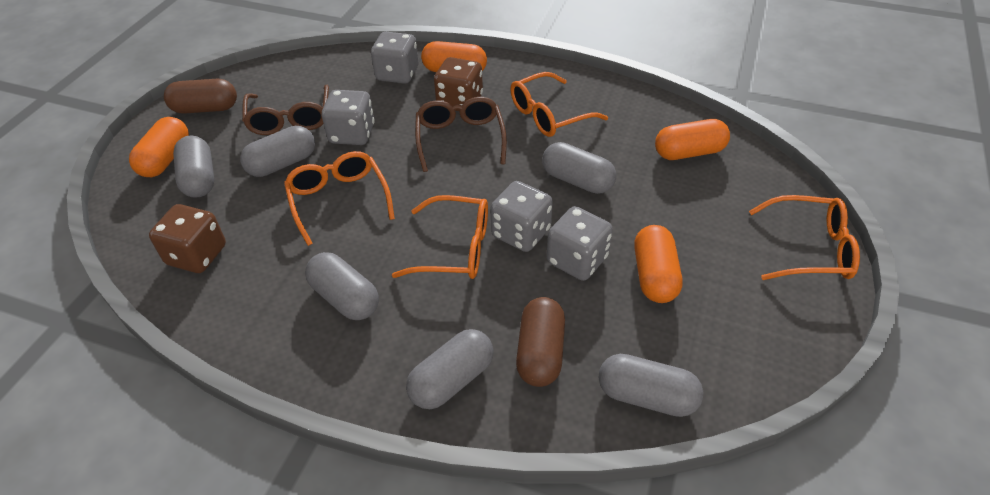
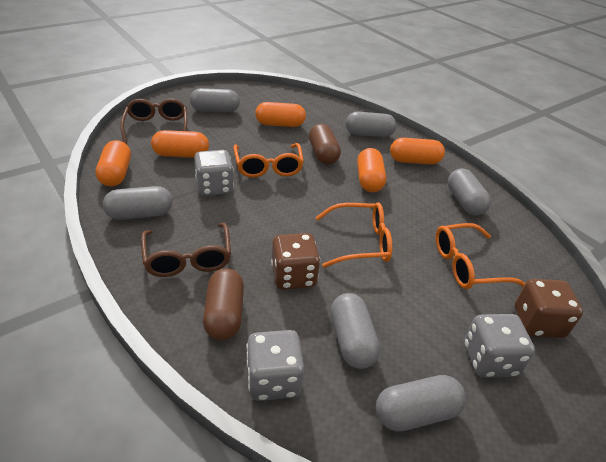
grey dice: 4 -> 3
orange capsule: 4 -> 5
orange glasses: 4 -> 3

